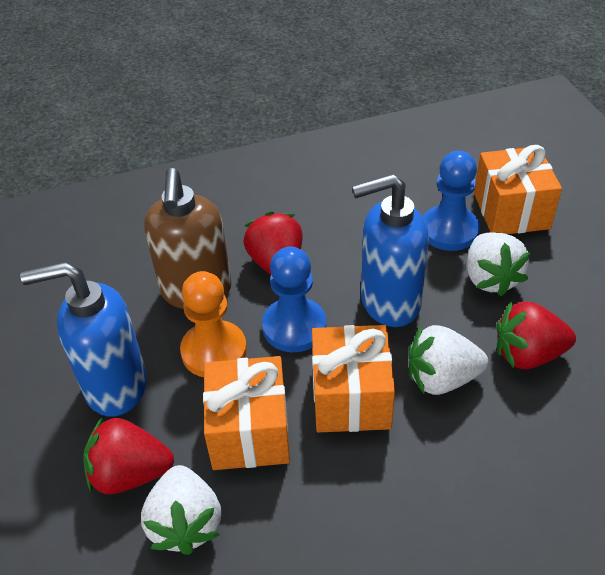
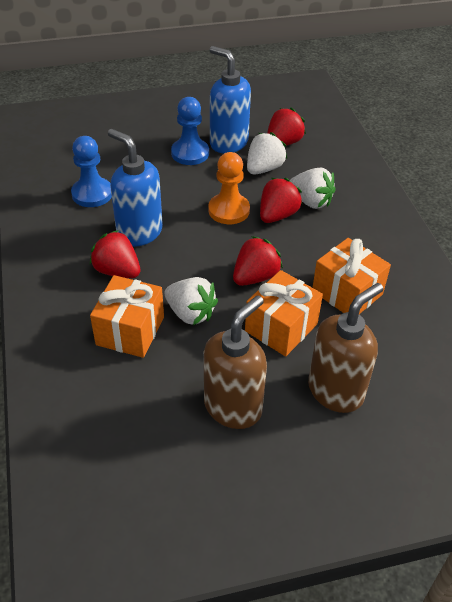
brown soap dispenser: 1 -> 2
red strawberry: 3 -> 4

